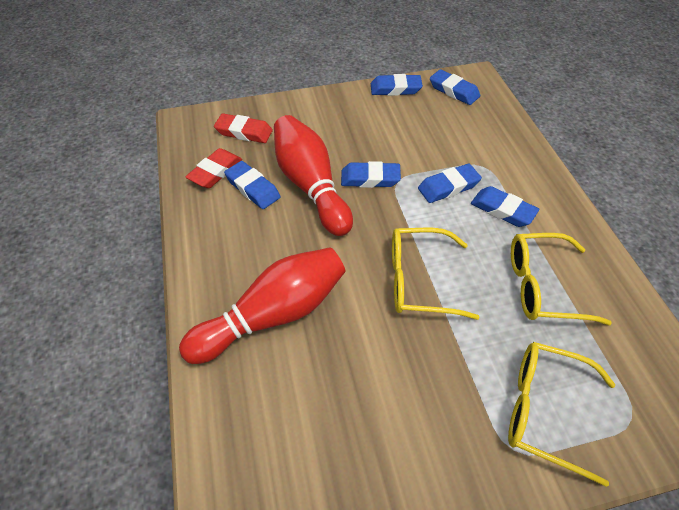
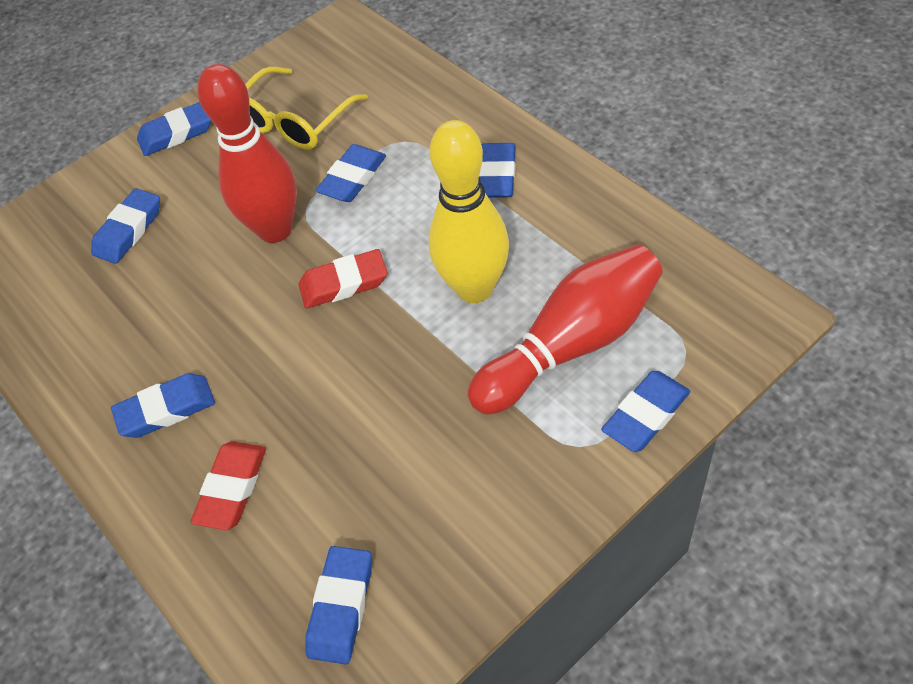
blue eraser: 6 -> 7
yellow bowling pin: 0 -> 1
yellow glasses: 3 -> 1

